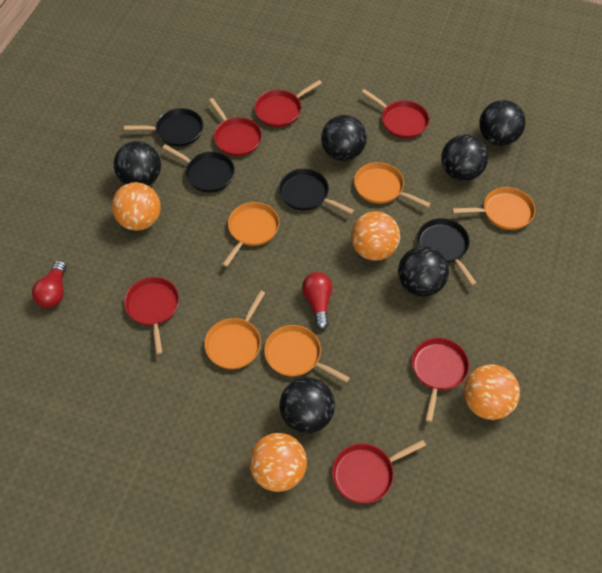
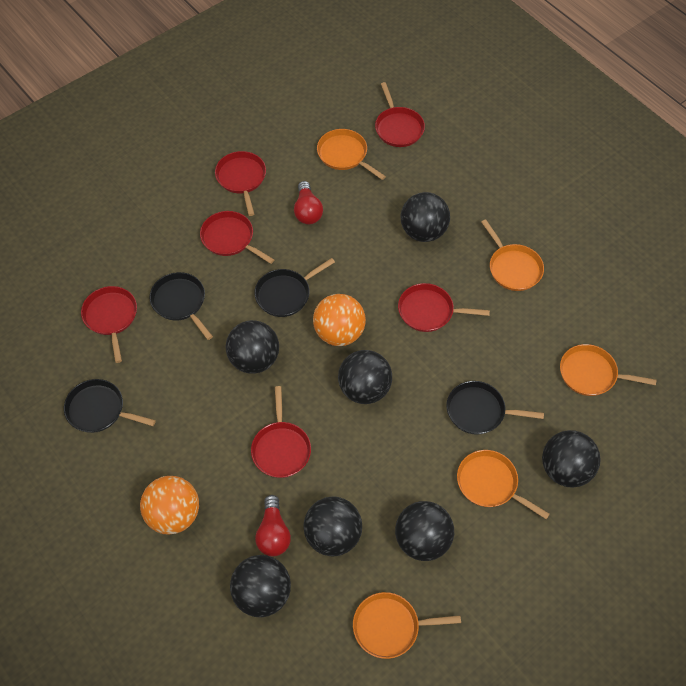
black ball: 6 -> 7
orange ball: 4 -> 2

